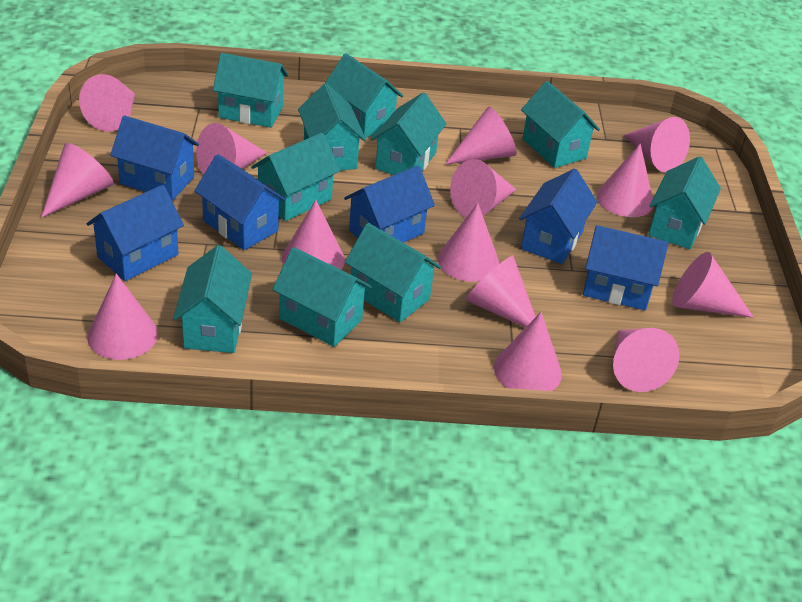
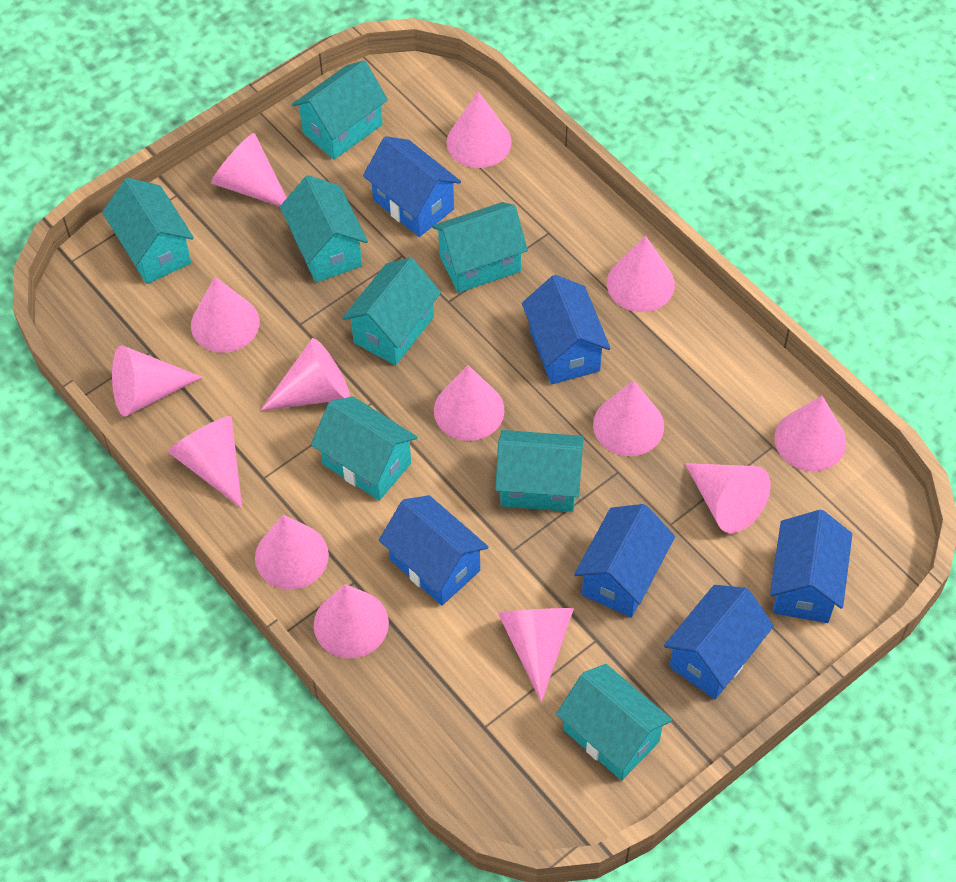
turquoise house: 10 -> 8

